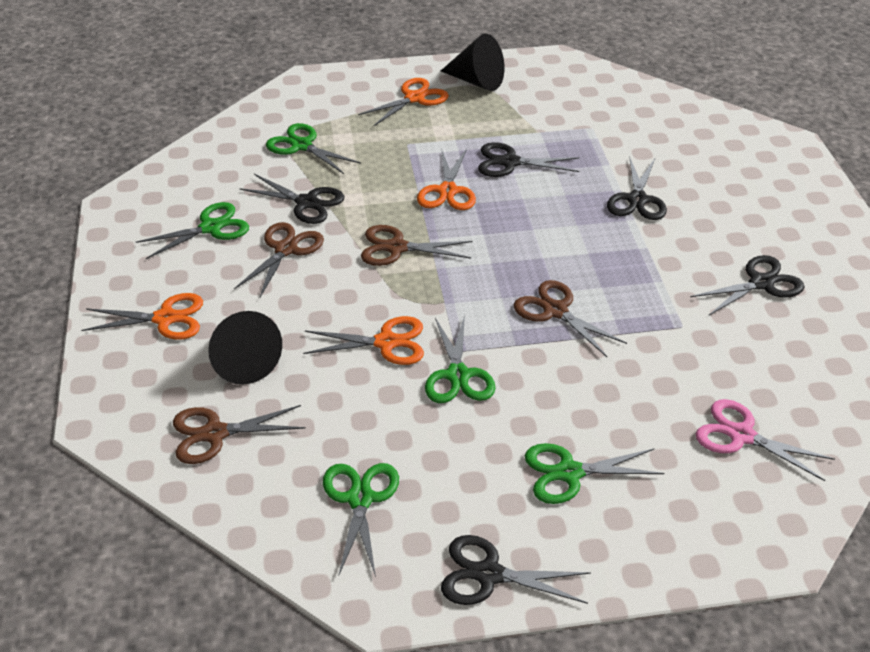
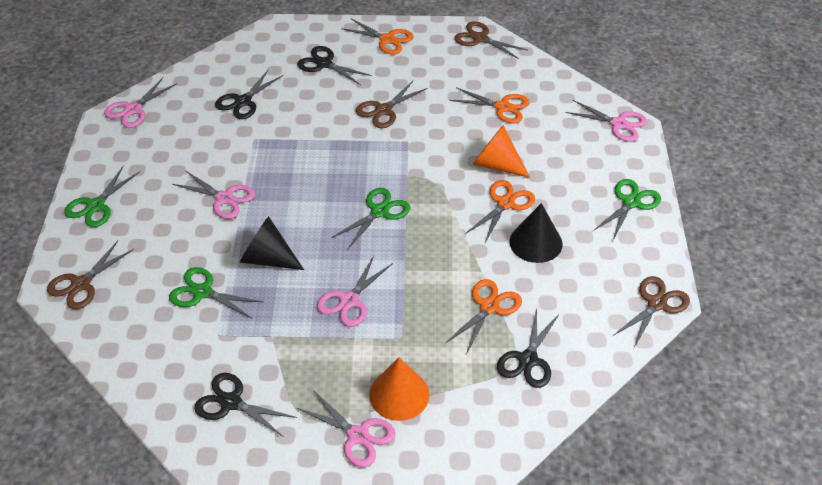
black scissors: 5 -> 4
green scissors: 5 -> 4
orange cone: 0 -> 2
pink scissors: 1 -> 5

